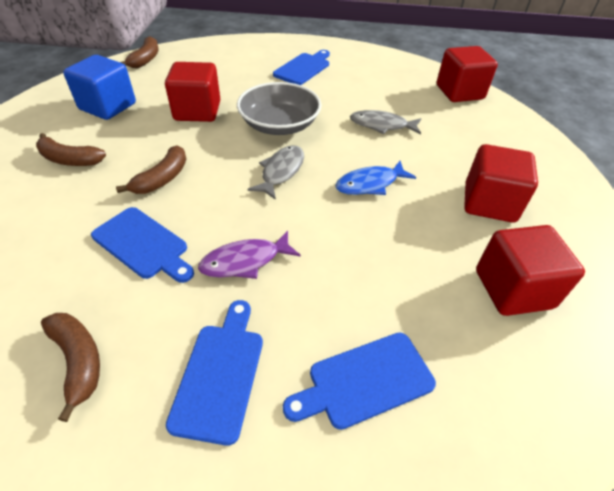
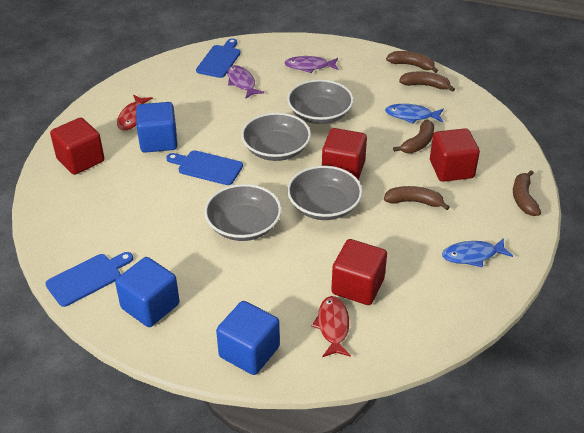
blue cube: 1 -> 3
blue cutting board: 4 -> 3
blue fish: 1 -> 2
brown banana: 4 -> 5
grey bowl: 1 -> 4
grey fish: 2 -> 0
purple fish: 1 -> 2
red fish: 0 -> 2

